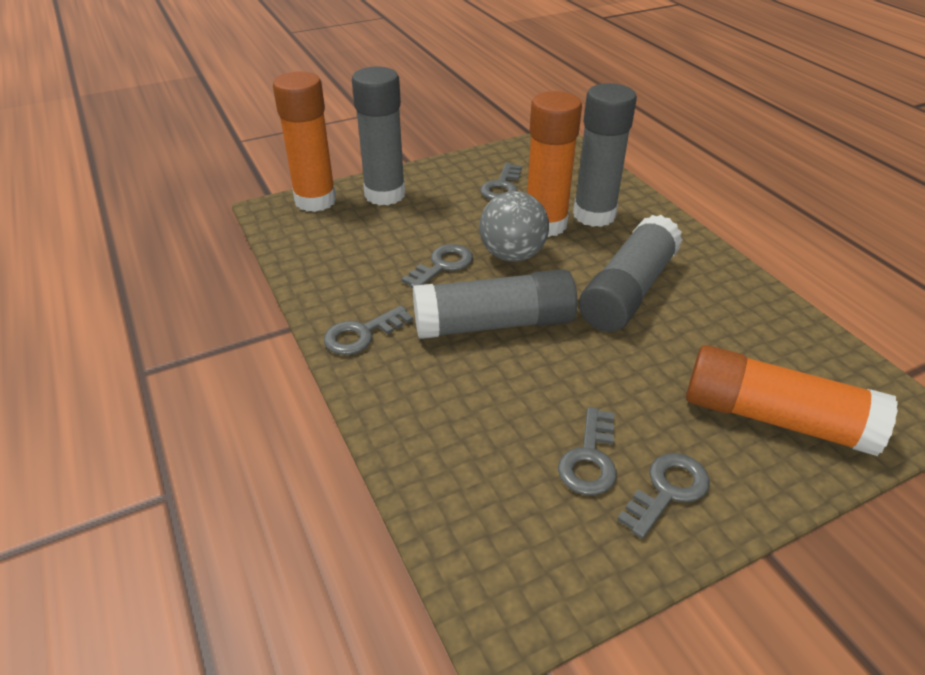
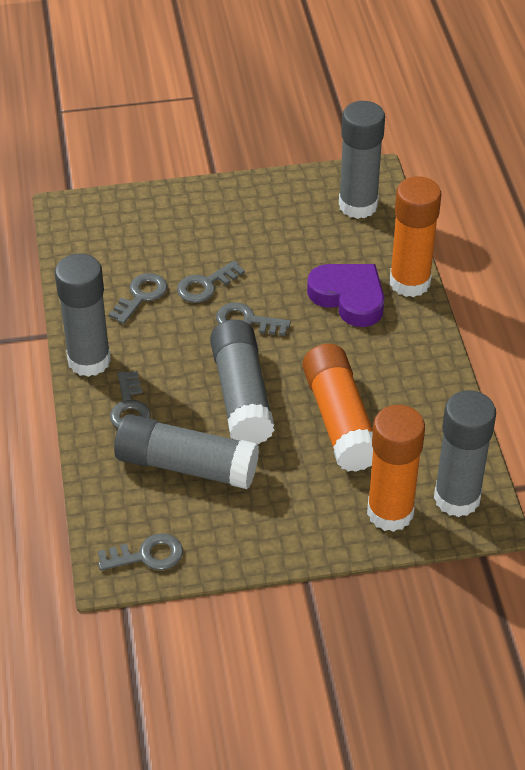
grey ball: 1 -> 0
grey glue stick: 4 -> 5
purple heart: 0 -> 1

